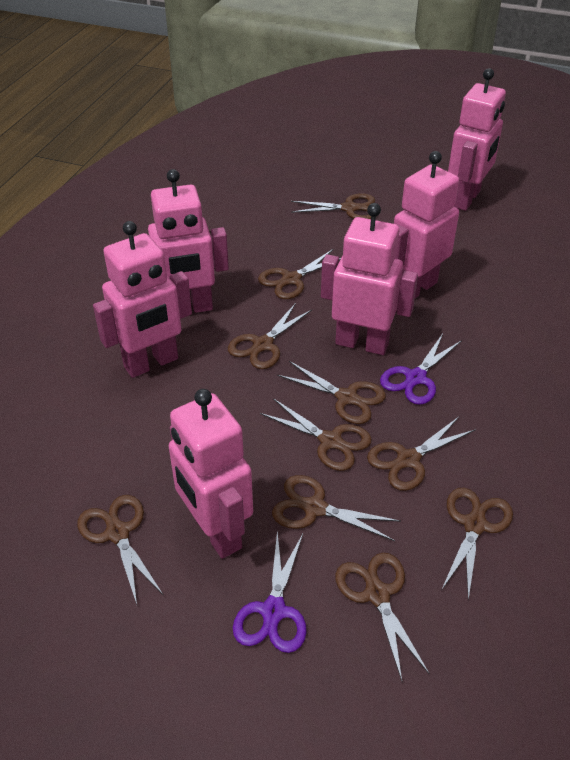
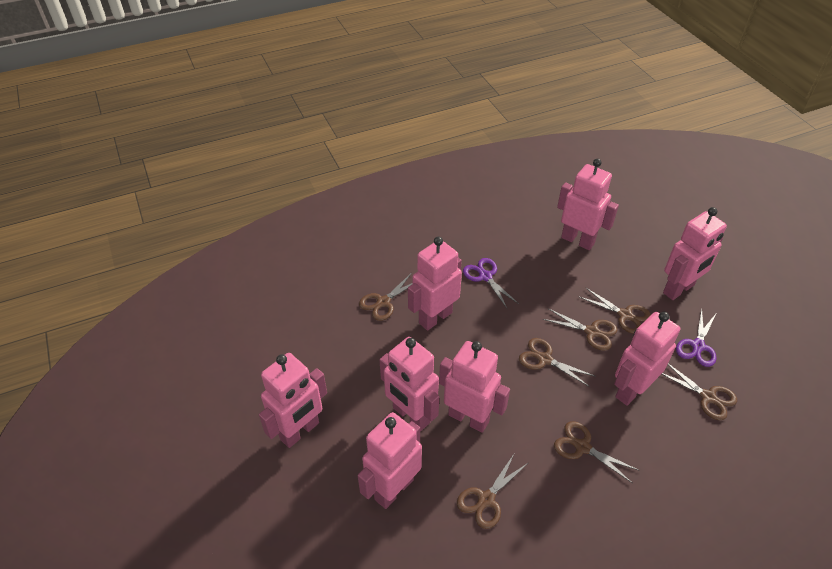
brown scissors: 10 -> 7
pink robot: 6 -> 8

